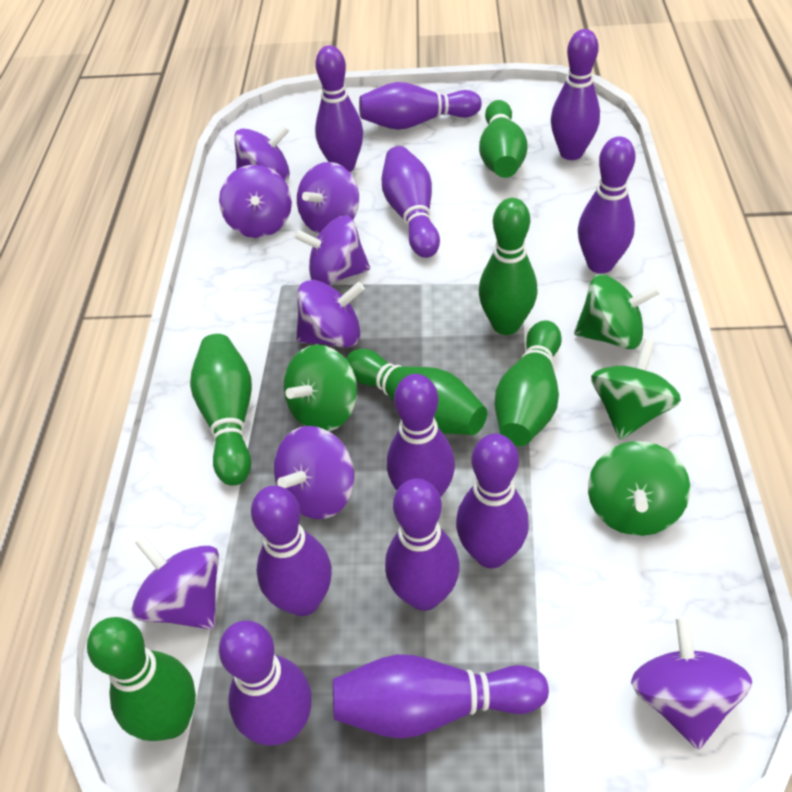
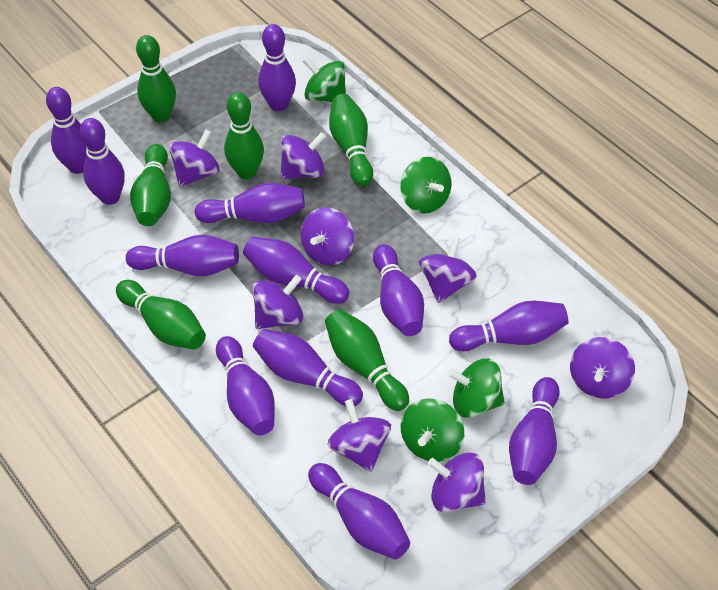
purple bowling pin: 11 -> 12

